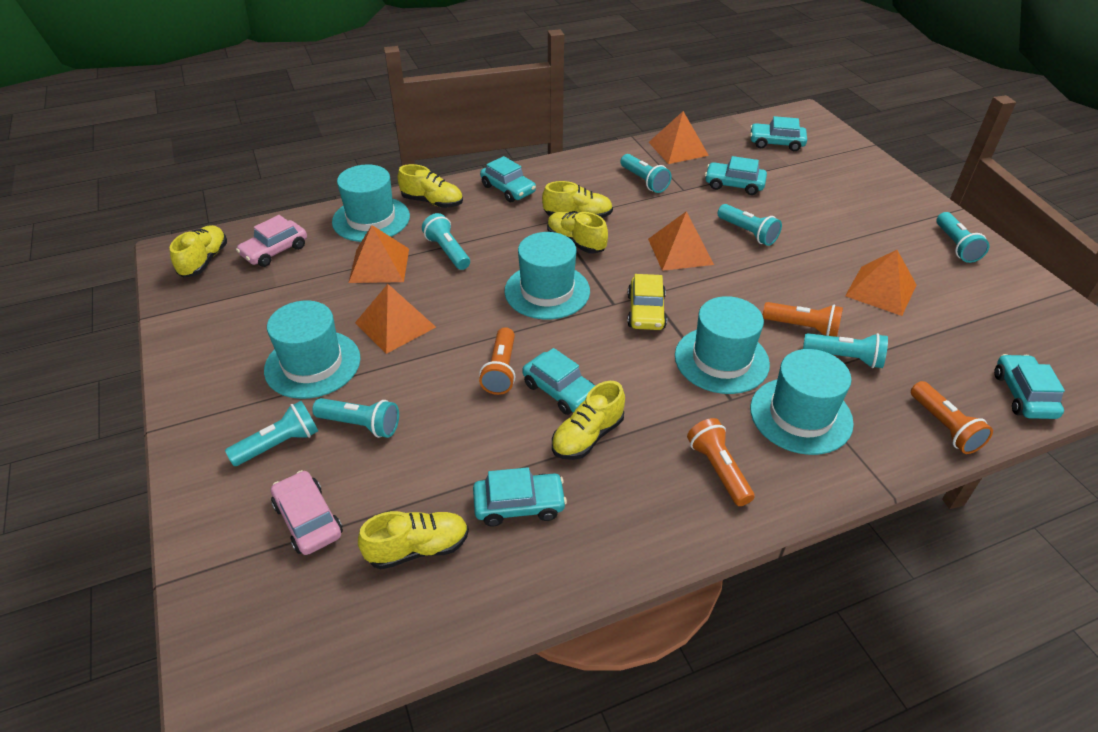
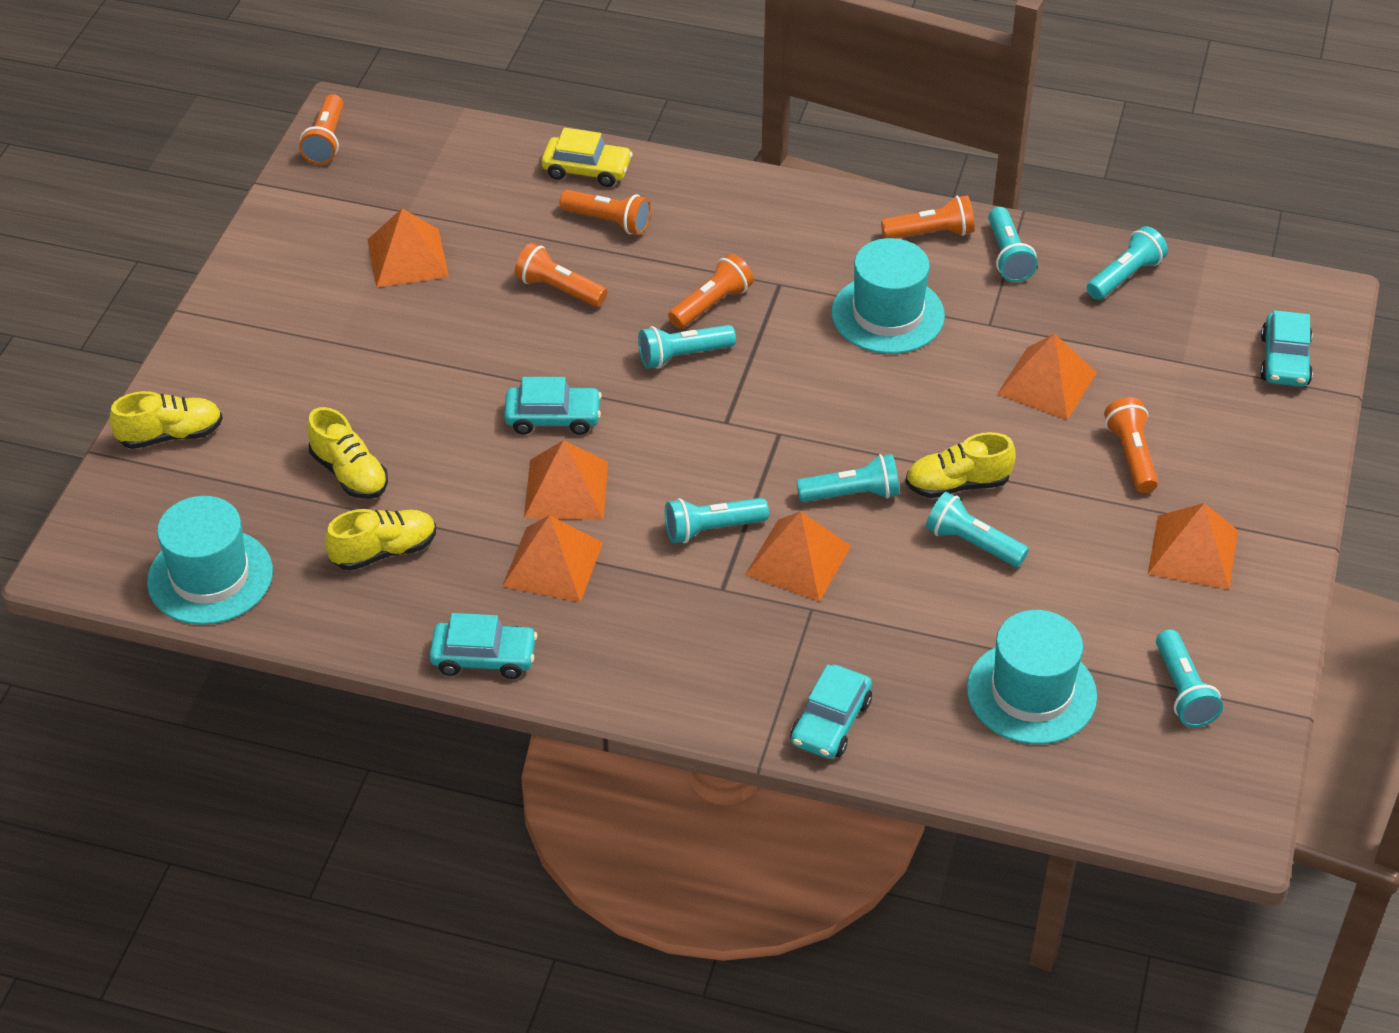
orange flashlight: 4 -> 6
orange pyramid: 5 -> 6
pink car: 2 -> 0
turquoise car: 6 -> 4
turquoise hat: 5 -> 3
yellow shoe: 6 -> 4

